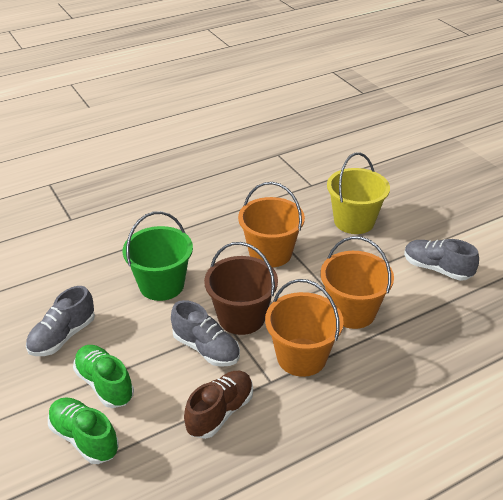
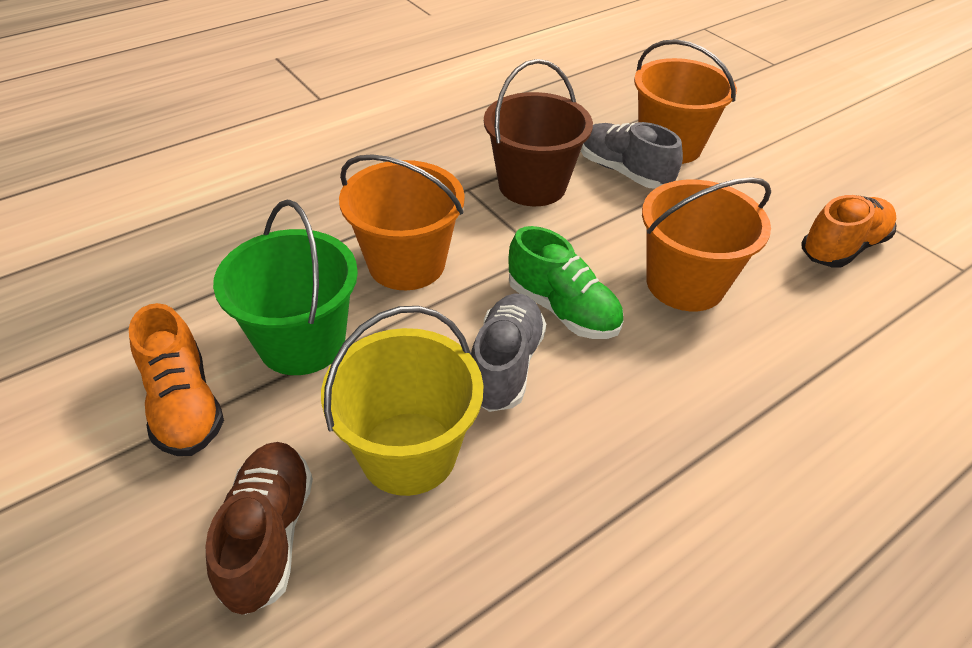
green shoe: 2 -> 1
grey shoe: 3 -> 2
orange shoe: 0 -> 2

